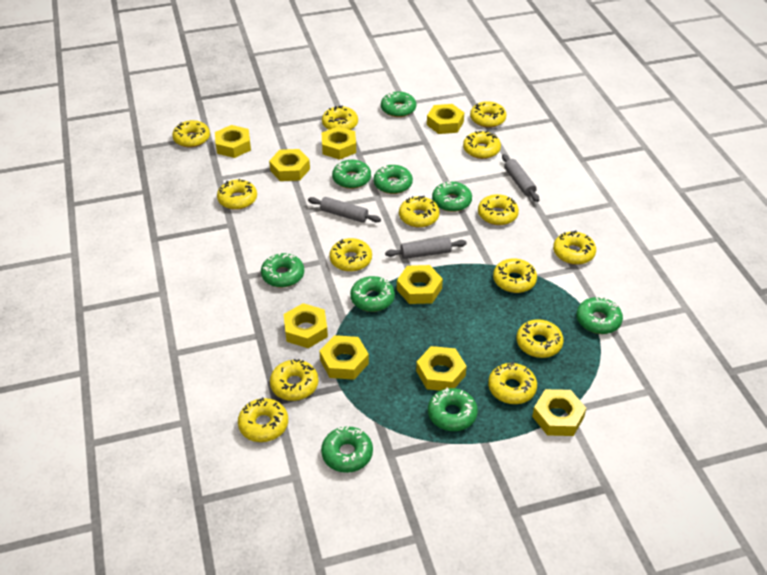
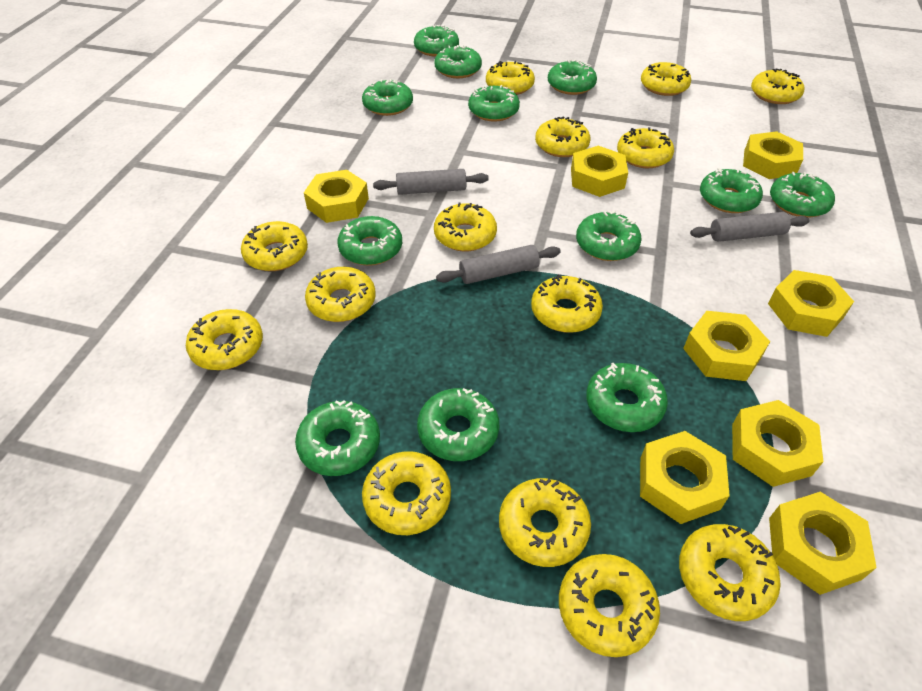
green donut: 9 -> 12
yellow nut: 9 -> 8

